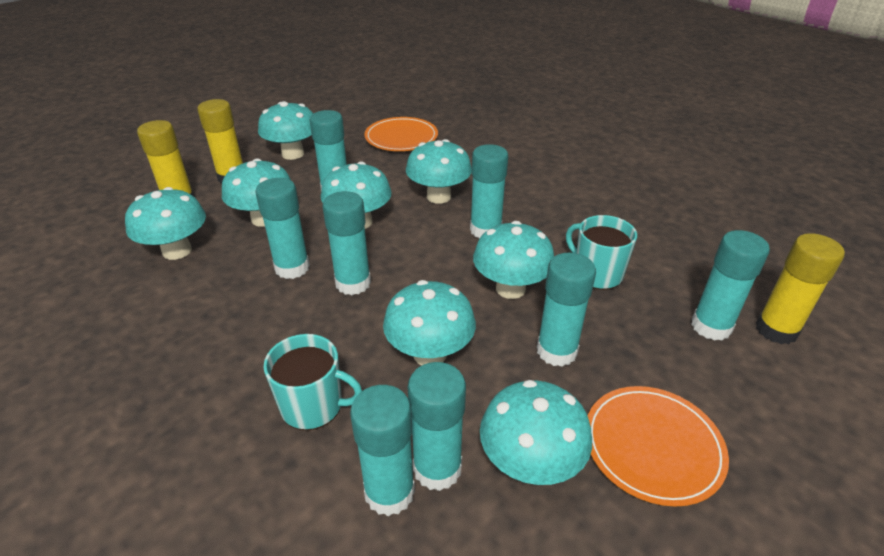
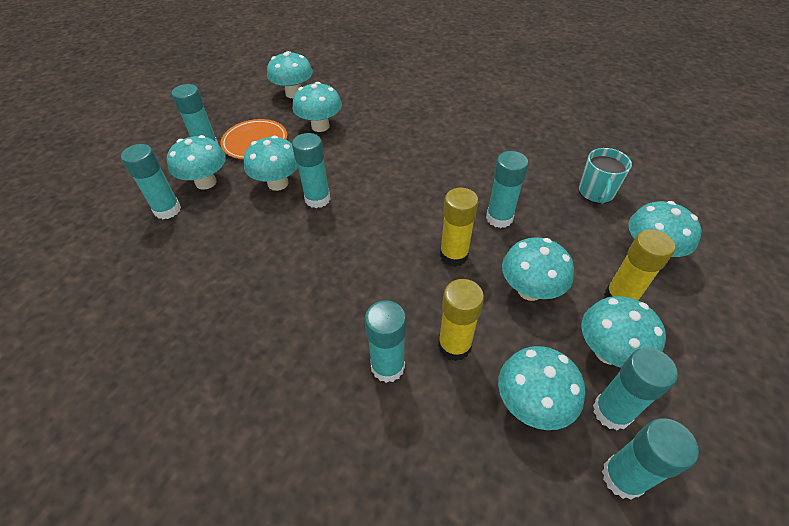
orange plate: 2 -> 1
turquoise glue stick: 8 -> 7
turquoise mug: 2 -> 1

